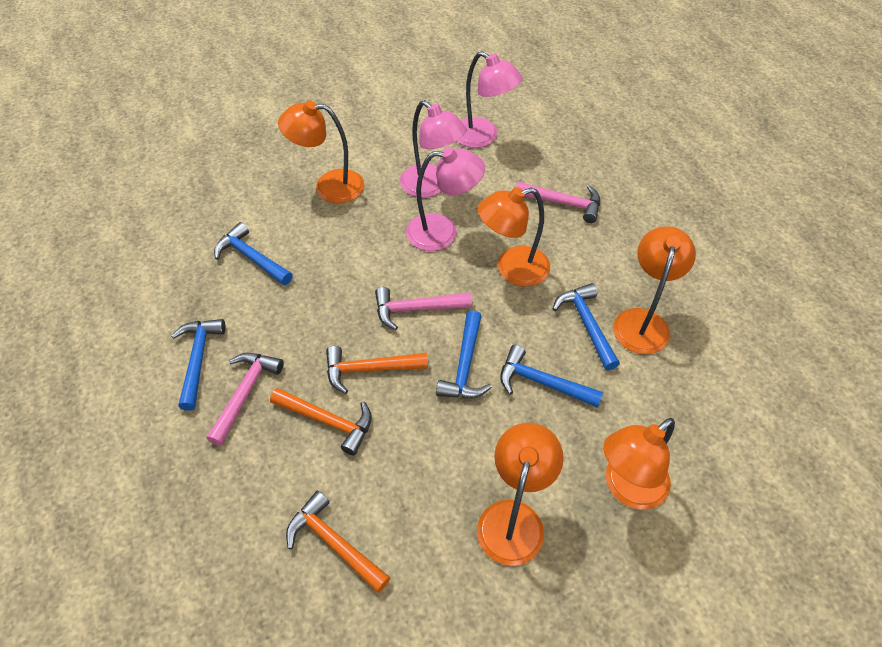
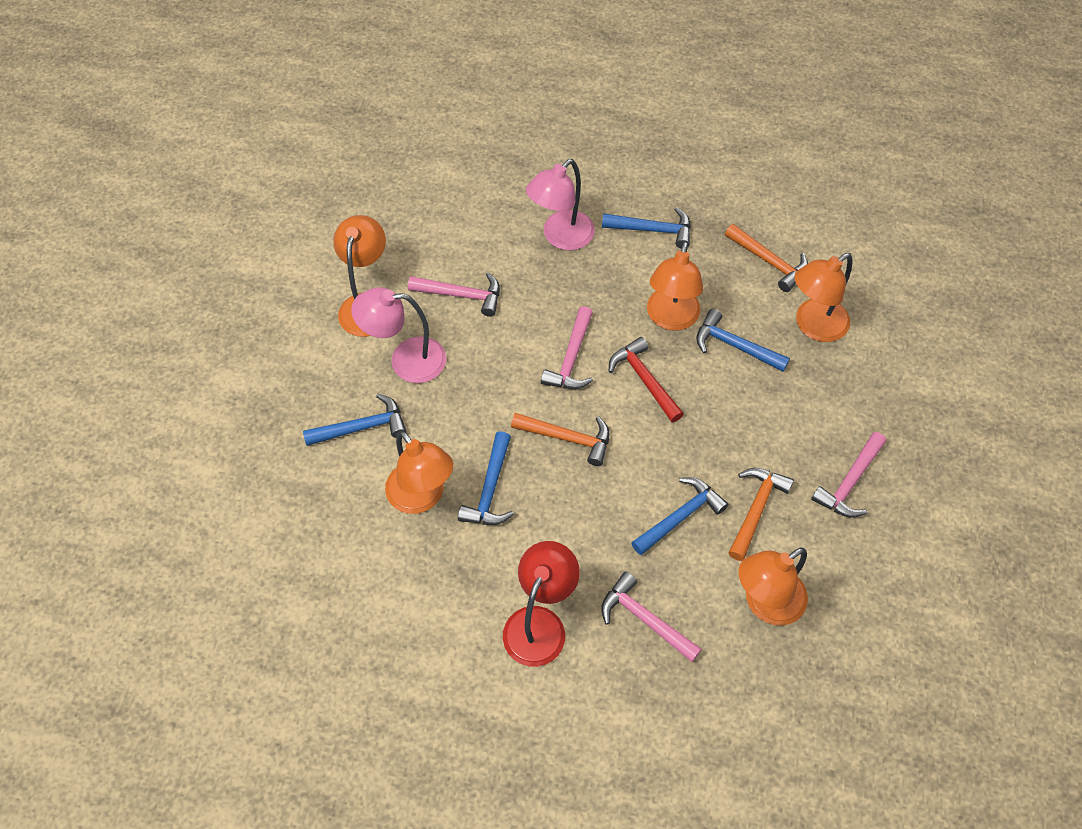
pink hammer: 3 -> 4
pink lamp: 3 -> 2
red hammer: 0 -> 1
red lamp: 0 -> 1

